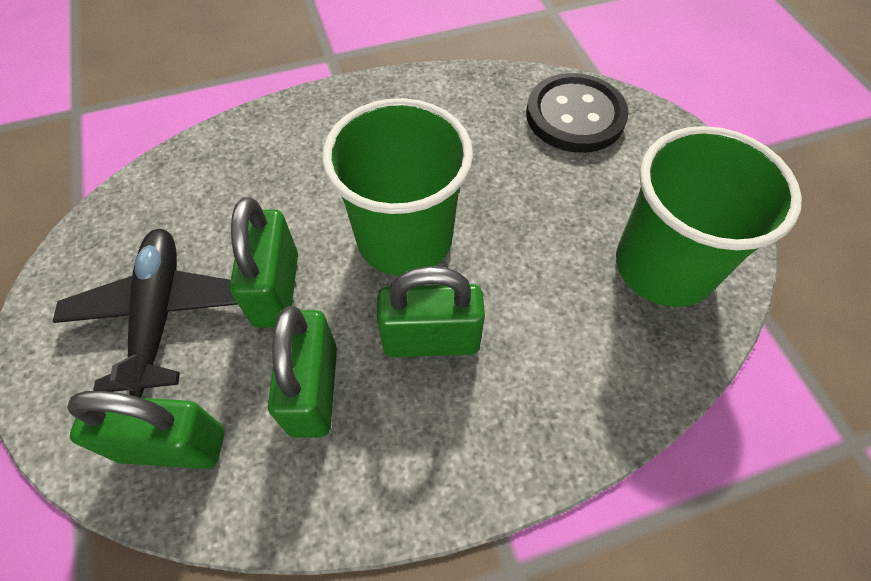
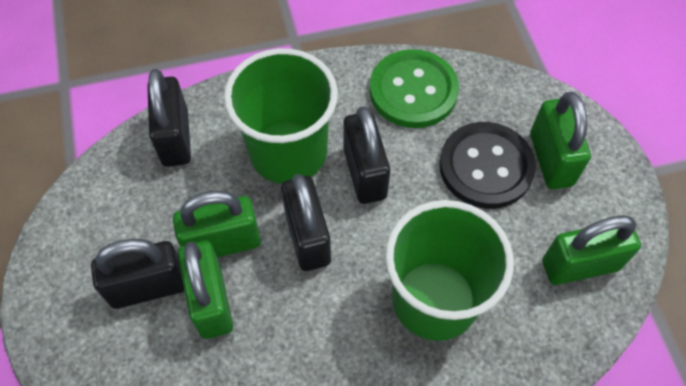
black padlock: 0 -> 4
black plane: 1 -> 0
green button: 0 -> 1

